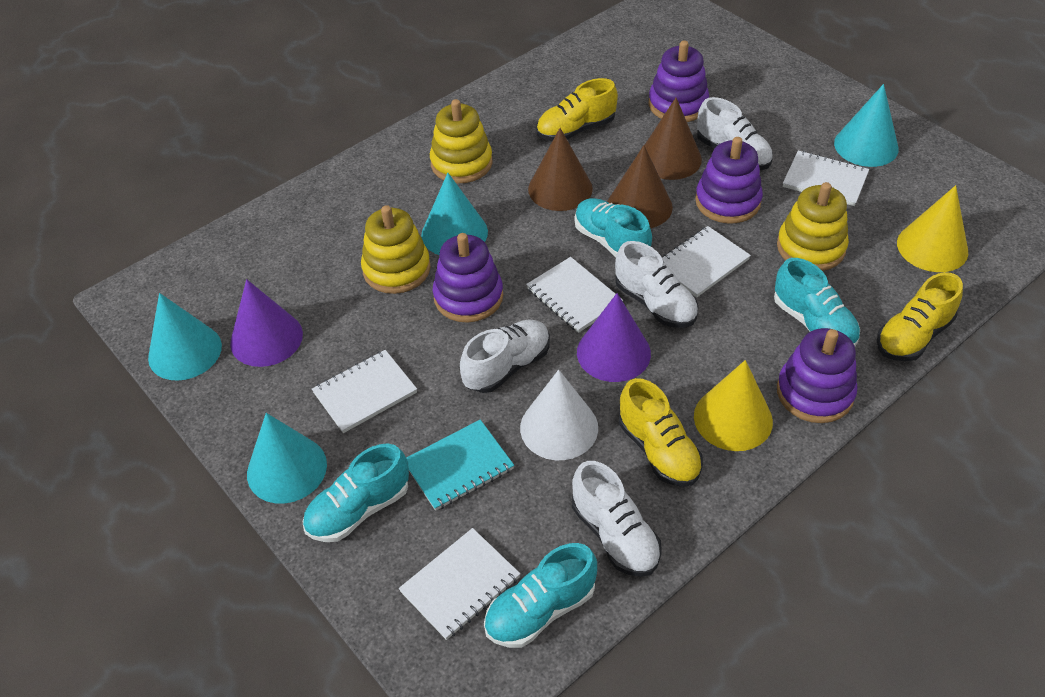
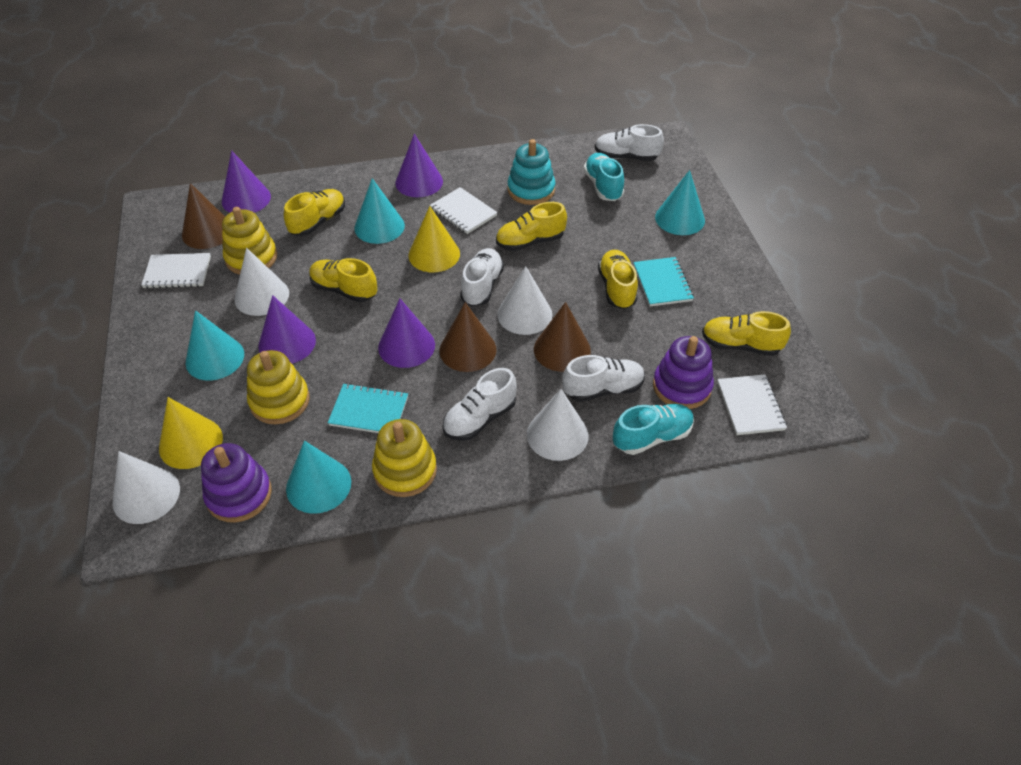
purple cone: 2 -> 4
purple stacking toy: 4 -> 2
turquoise notebook: 1 -> 2
turquoise shoe: 4 -> 2
turquoise stacking toy: 0 -> 1
white cone: 1 -> 4
white notebook: 5 -> 3
yellow shoe: 3 -> 5

